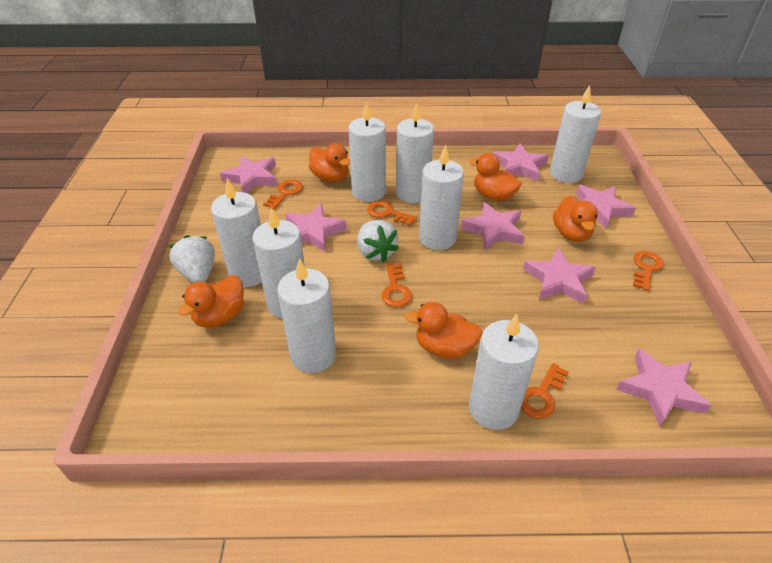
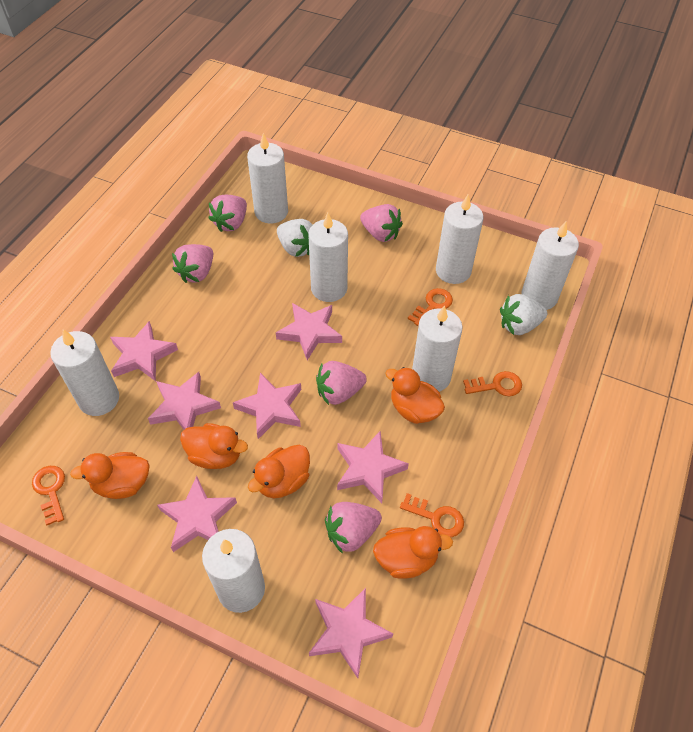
orange key: 5 -> 4
pink strawberry: 0 -> 5
white candle: 8 -> 7

